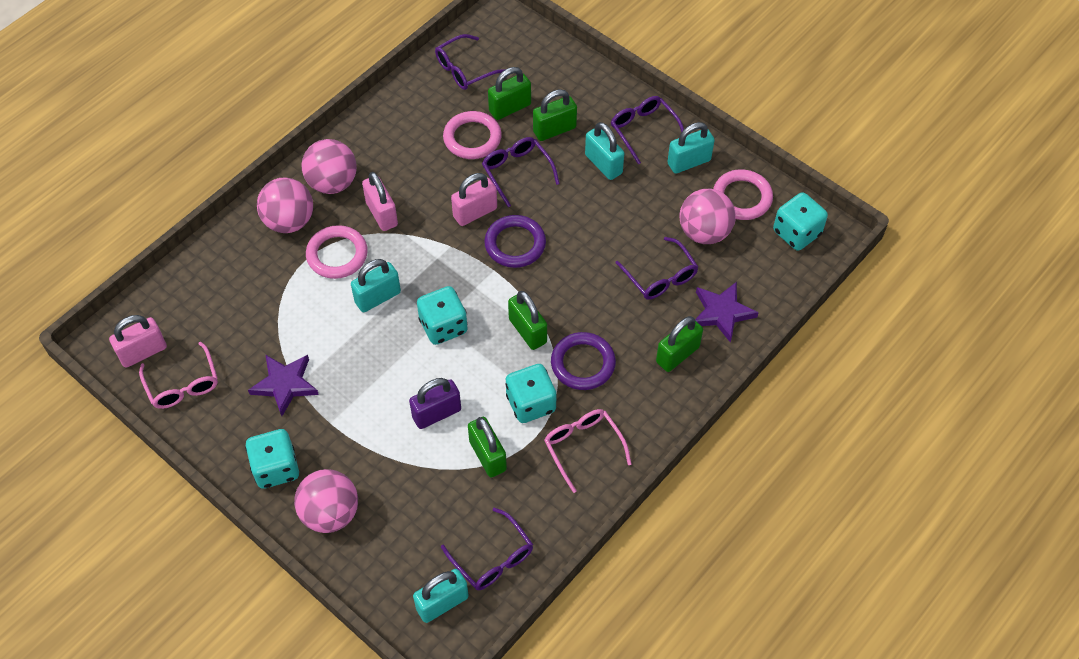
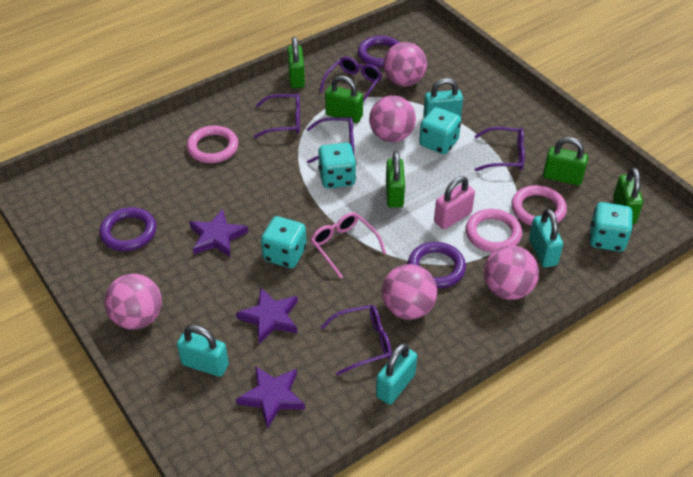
pink ball: 4 -> 5
pink glasses: 2 -> 1
pink padlock: 3 -> 1
purple padlock: 1 -> 0
purple ring: 2 -> 3
purple star: 2 -> 3

